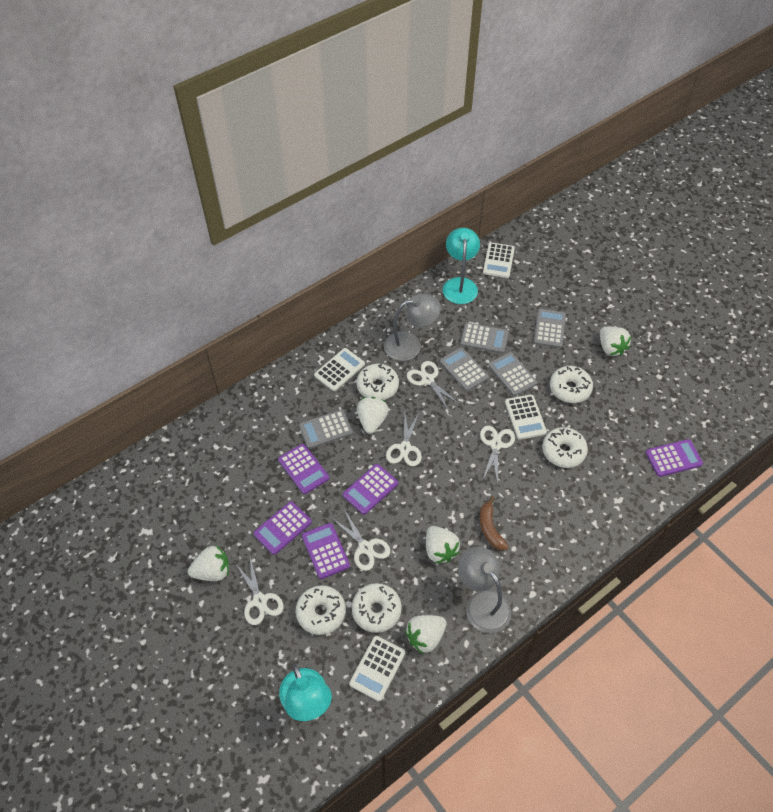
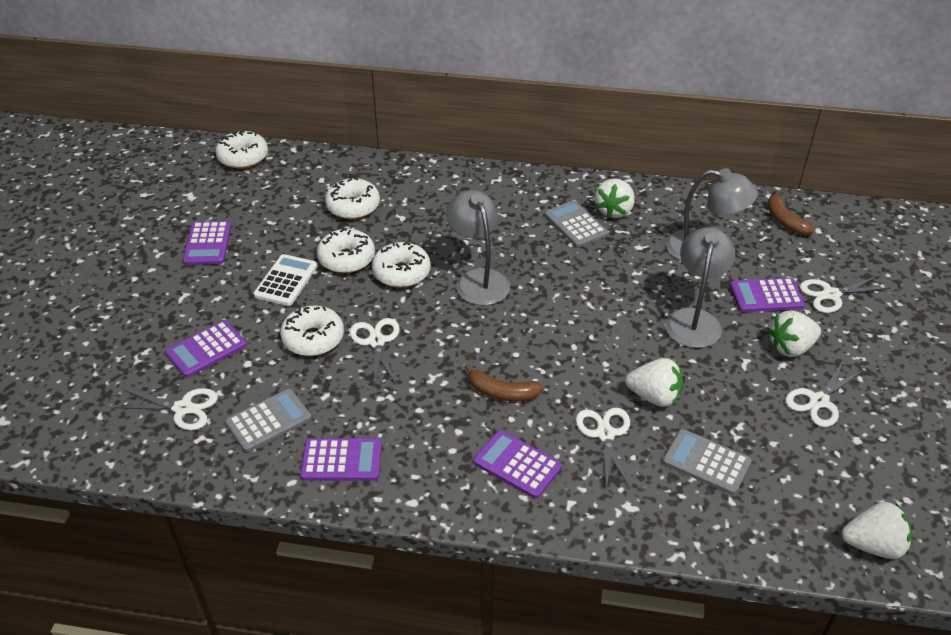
brown banana: 1 -> 2
grey calculator: 5 -> 3
grey lamp: 2 -> 3
turquoise lamp: 2 -> 0
white calculator: 4 -> 1
white strawberry: 5 -> 4

